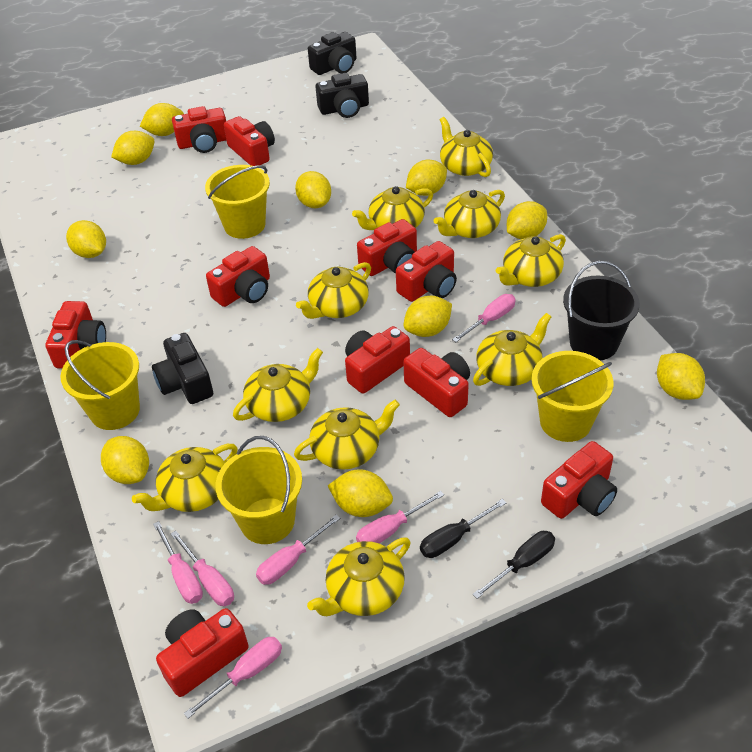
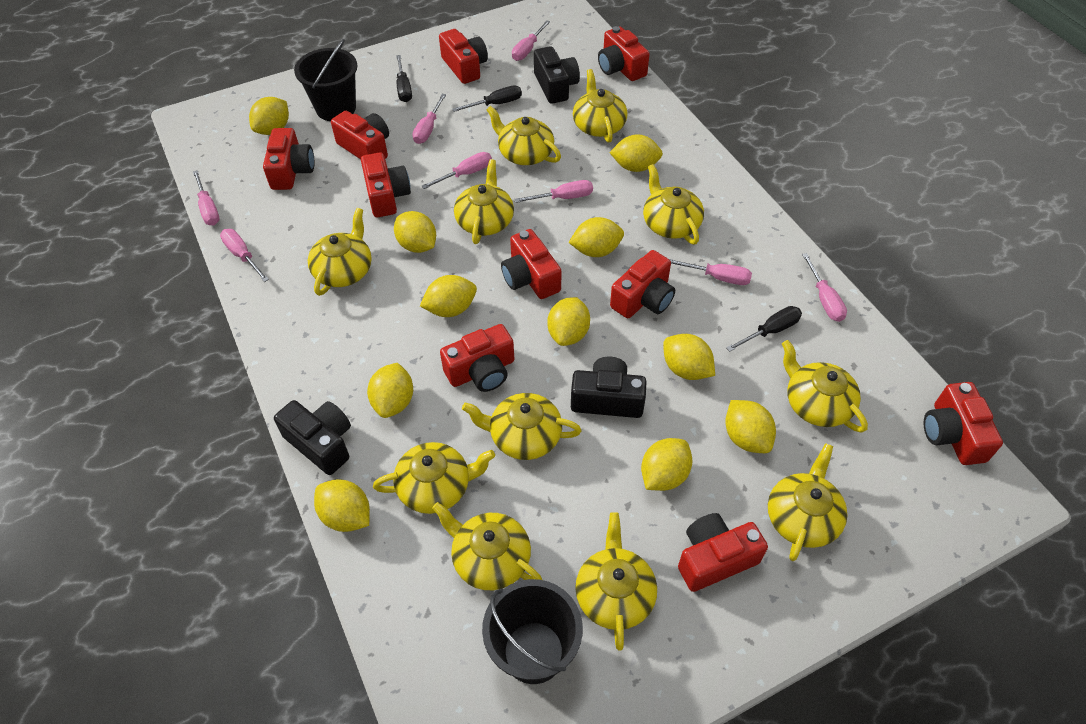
black bucket: 1 -> 2
black screwdriver: 2 -> 3
pink screwdriver: 6 -> 8
yellow bucket: 4 -> 0
yellow lemon: 10 -> 11
yellow teapot: 10 -> 11

